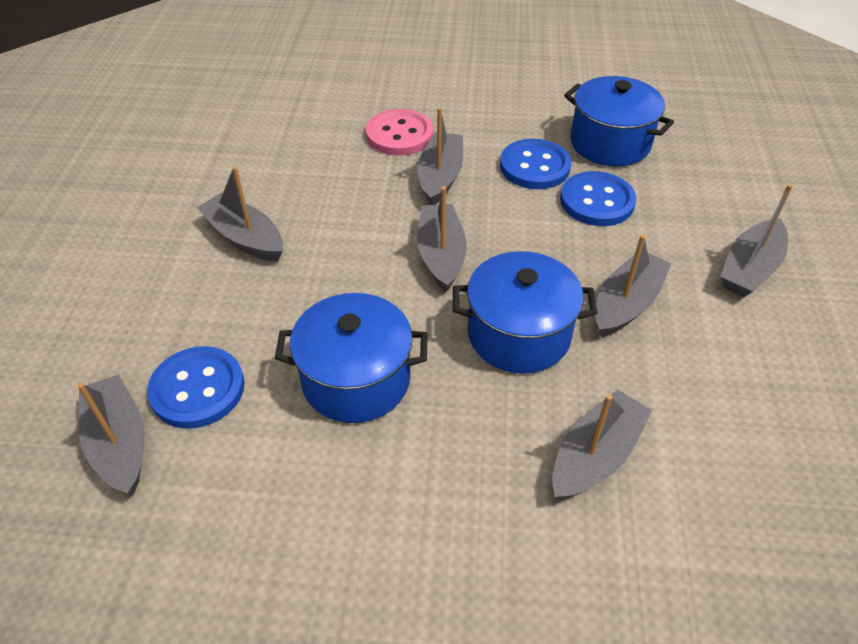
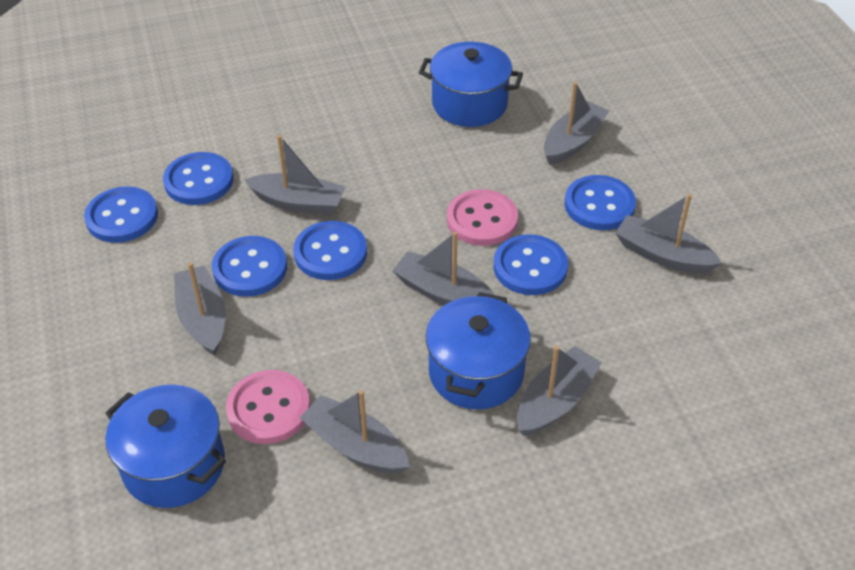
blue button: 3 -> 6
pink button: 1 -> 2

